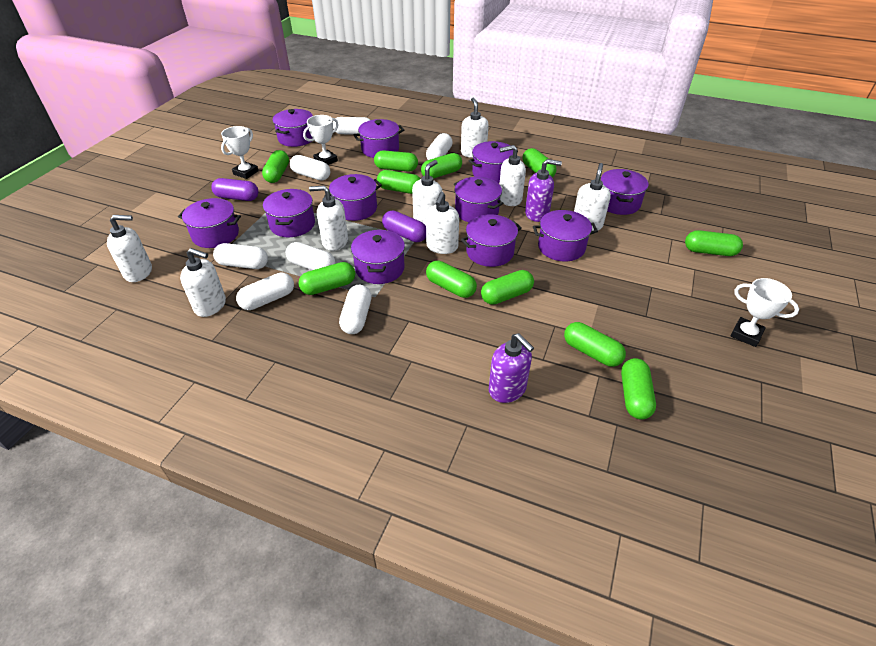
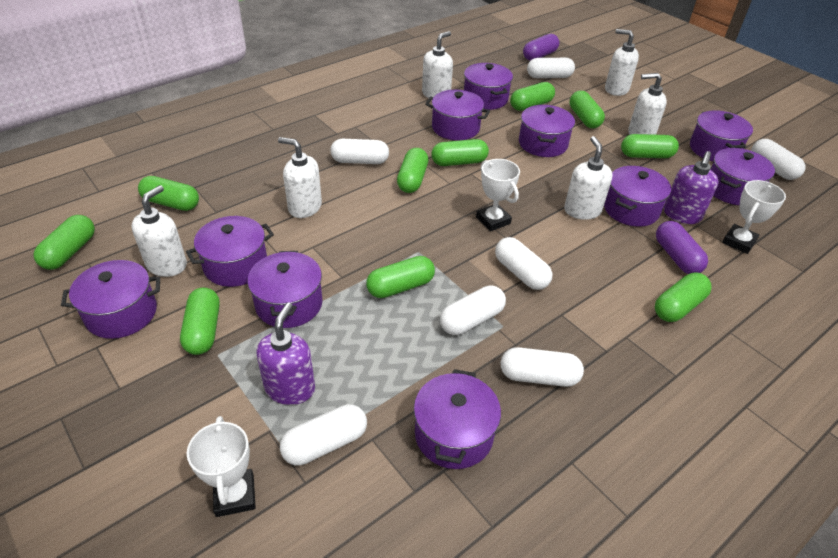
green capsule: 11 -> 10
purple pot: 11 -> 10
white soap dispenser: 8 -> 6

